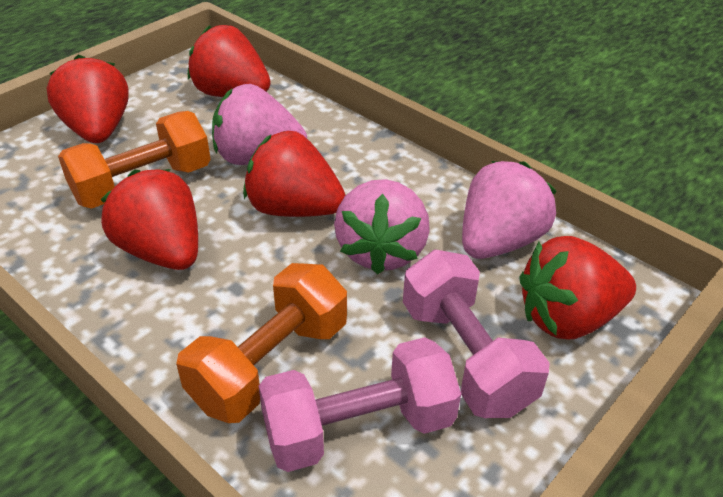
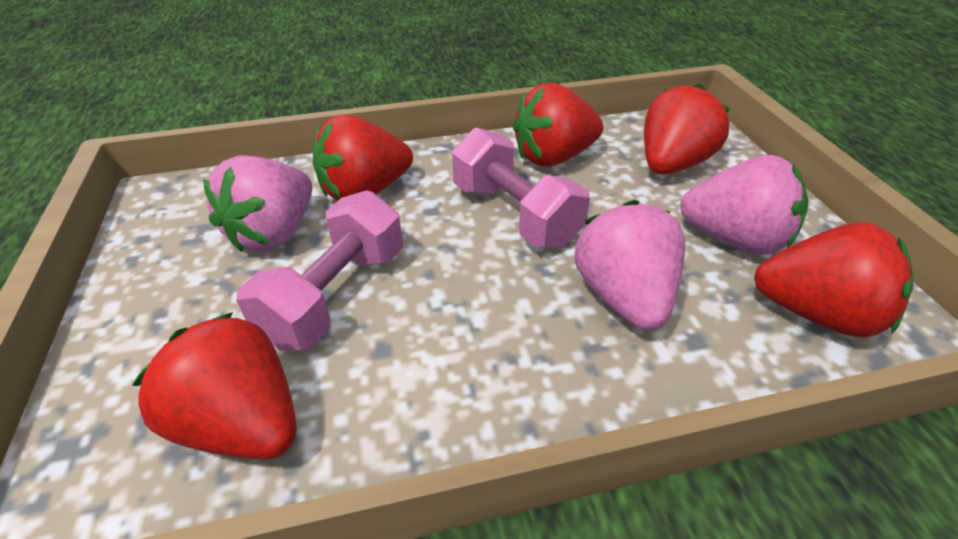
orange dumbbell: 2 -> 0

